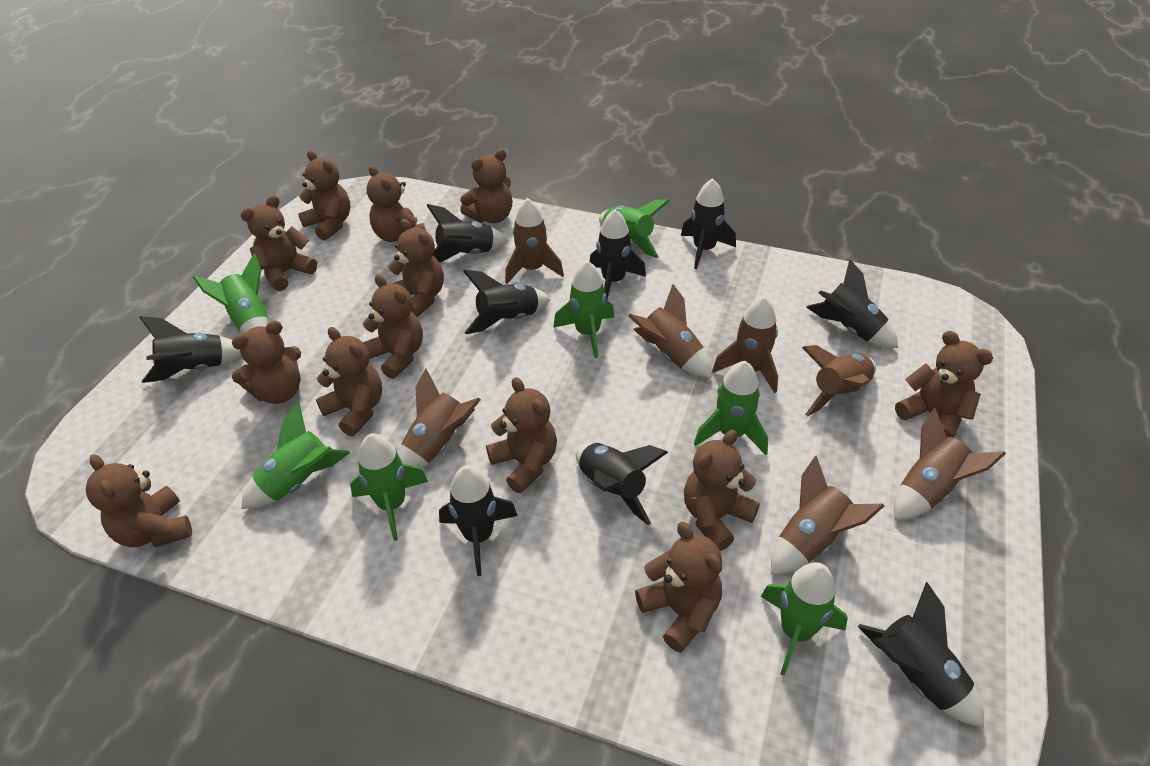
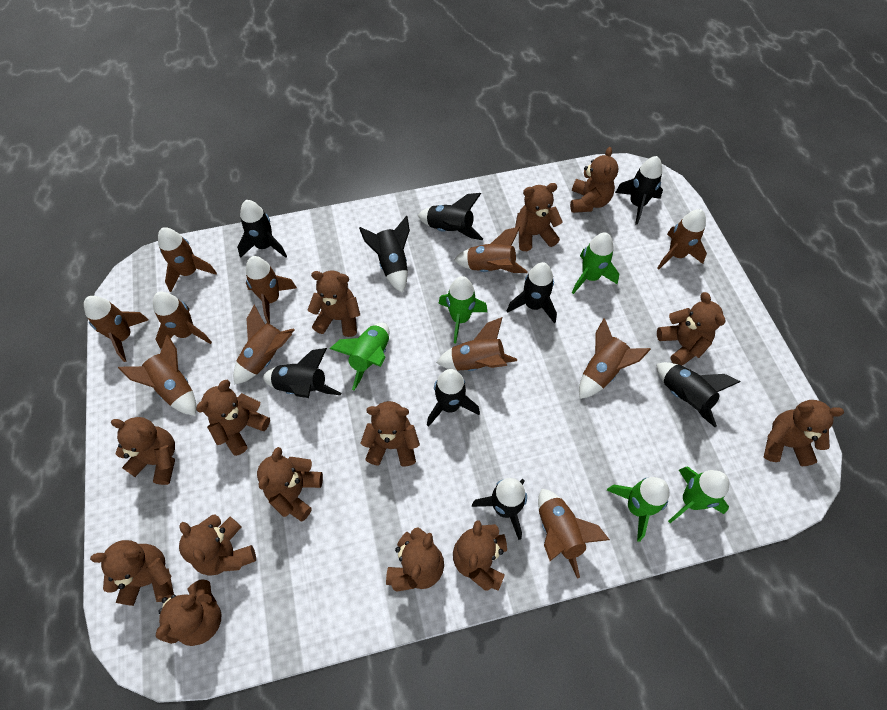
brown rocket: 7 -> 11
brown teddy bear: 13 -> 14
green rocket: 7 -> 5

